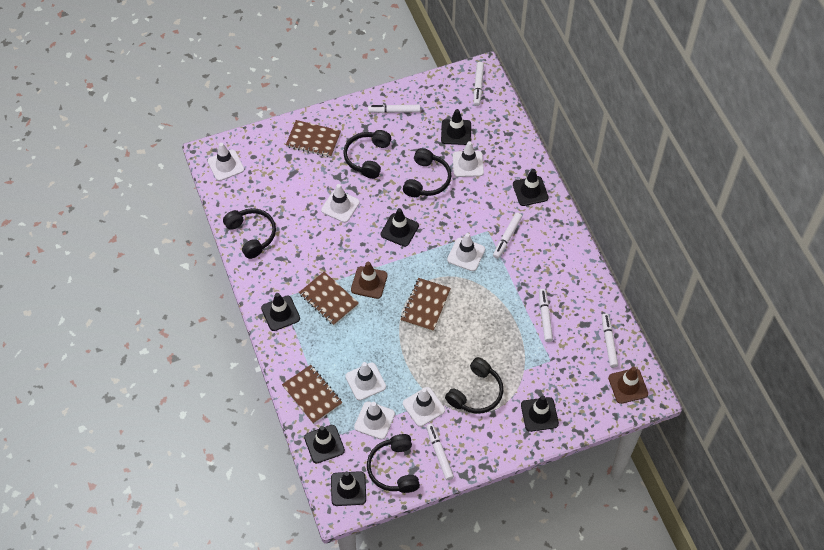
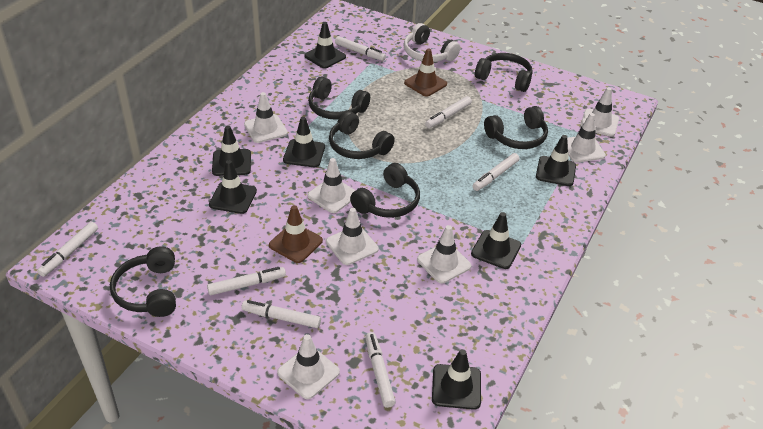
black headphones: 5 -> 6
brown notebook: 4 -> 0
white headphones: 0 -> 1
white marker: 6 -> 7

